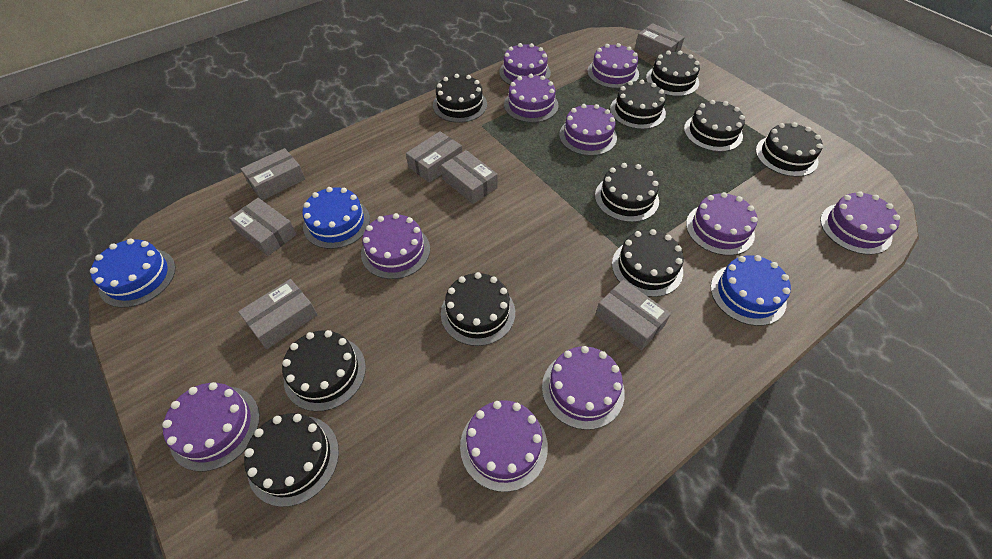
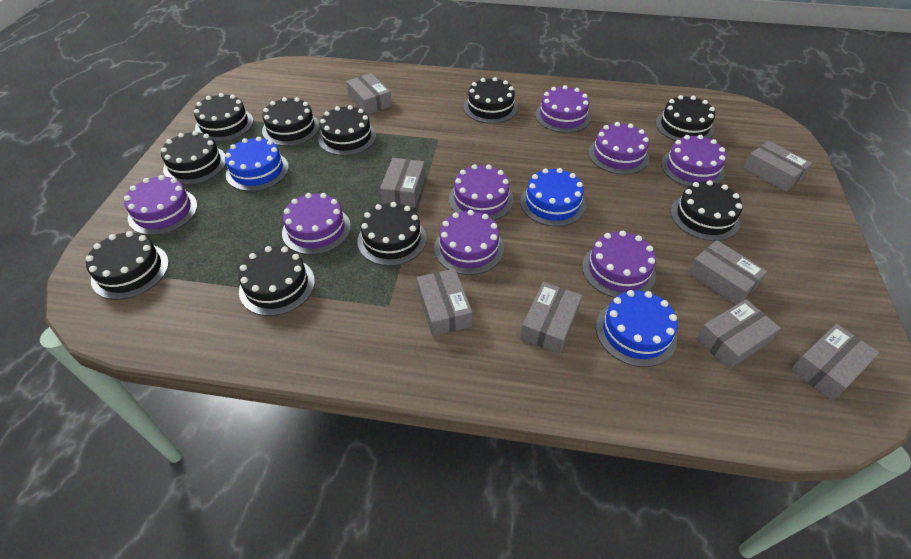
grey box: 7 -> 8
purple cake: 10 -> 8

